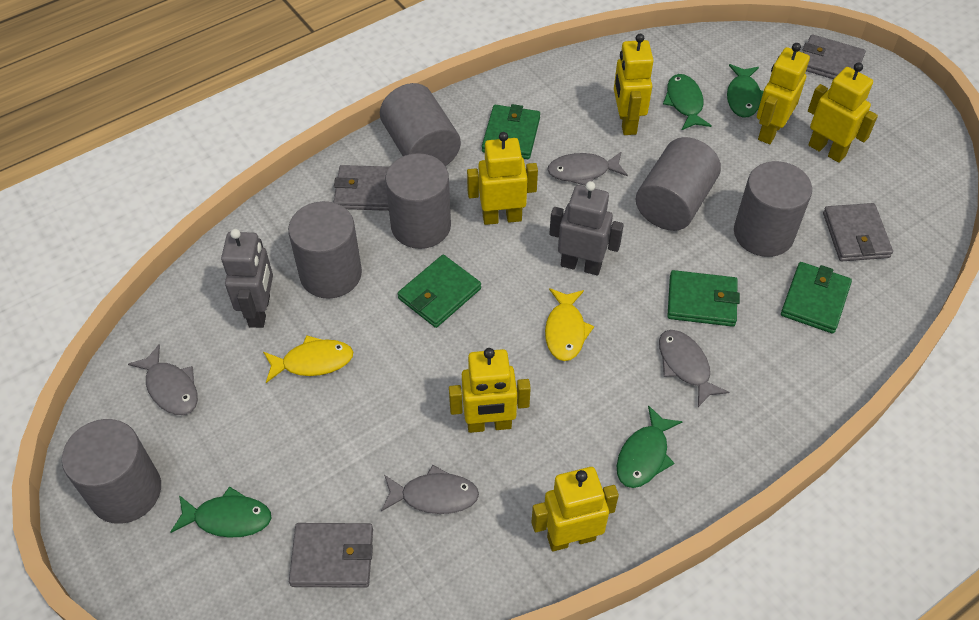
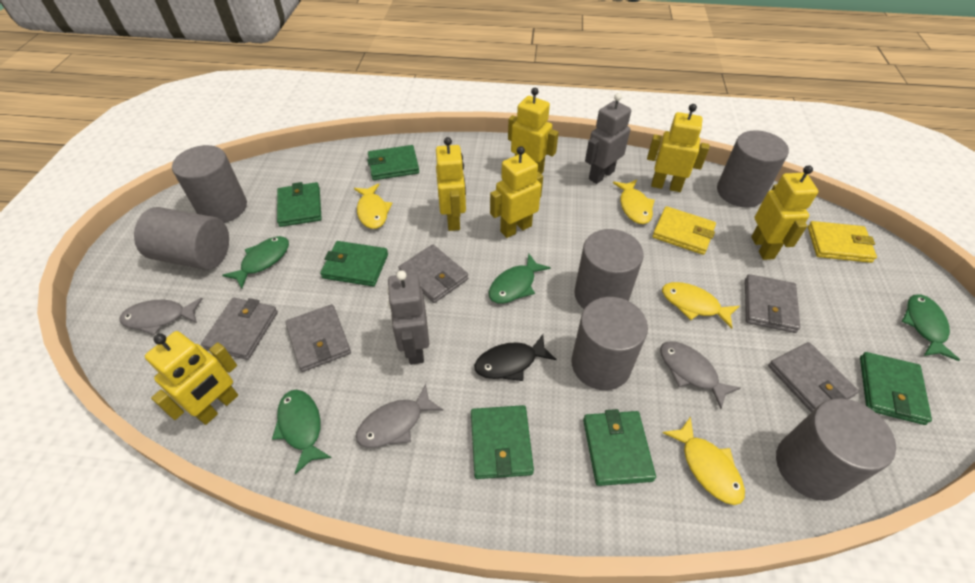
black fish: 0 -> 1
green wallet: 4 -> 6
grey fish: 4 -> 3
grey wallet: 4 -> 5
yellow fish: 2 -> 4
yellow wallet: 0 -> 2

